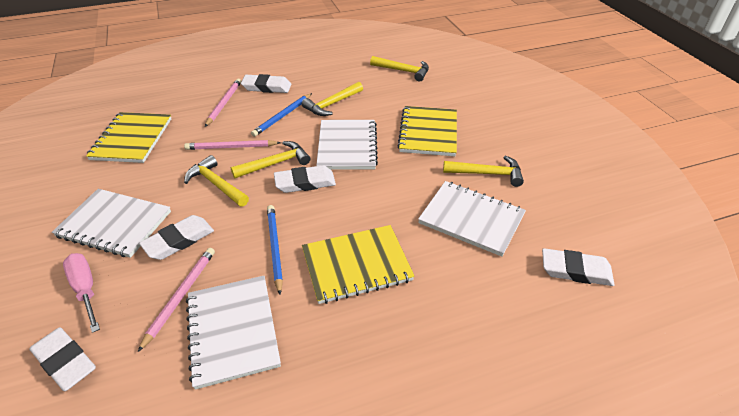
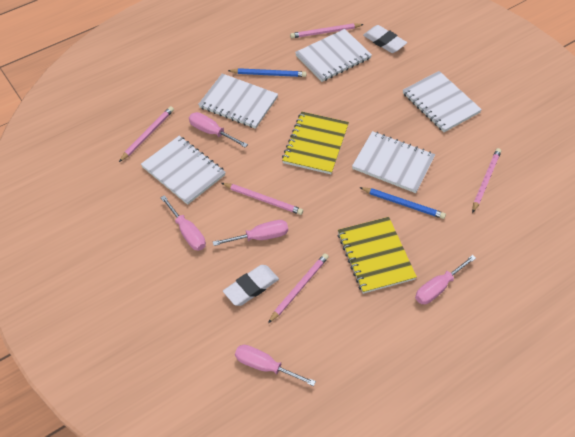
pink pencil: 3 -> 5
pink screwdriver: 1 -> 5
white eraser: 5 -> 2
white notebook: 4 -> 5
yellow hammer: 5 -> 0
yellow notebook: 3 -> 2

